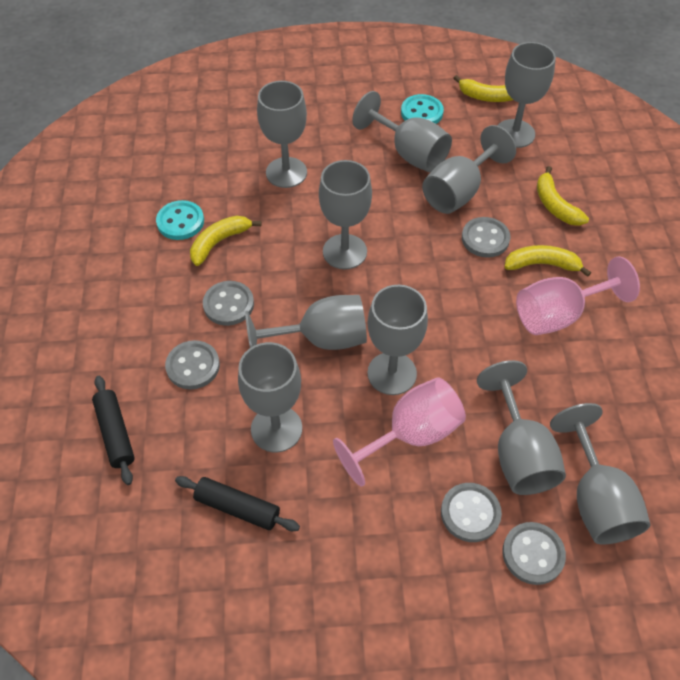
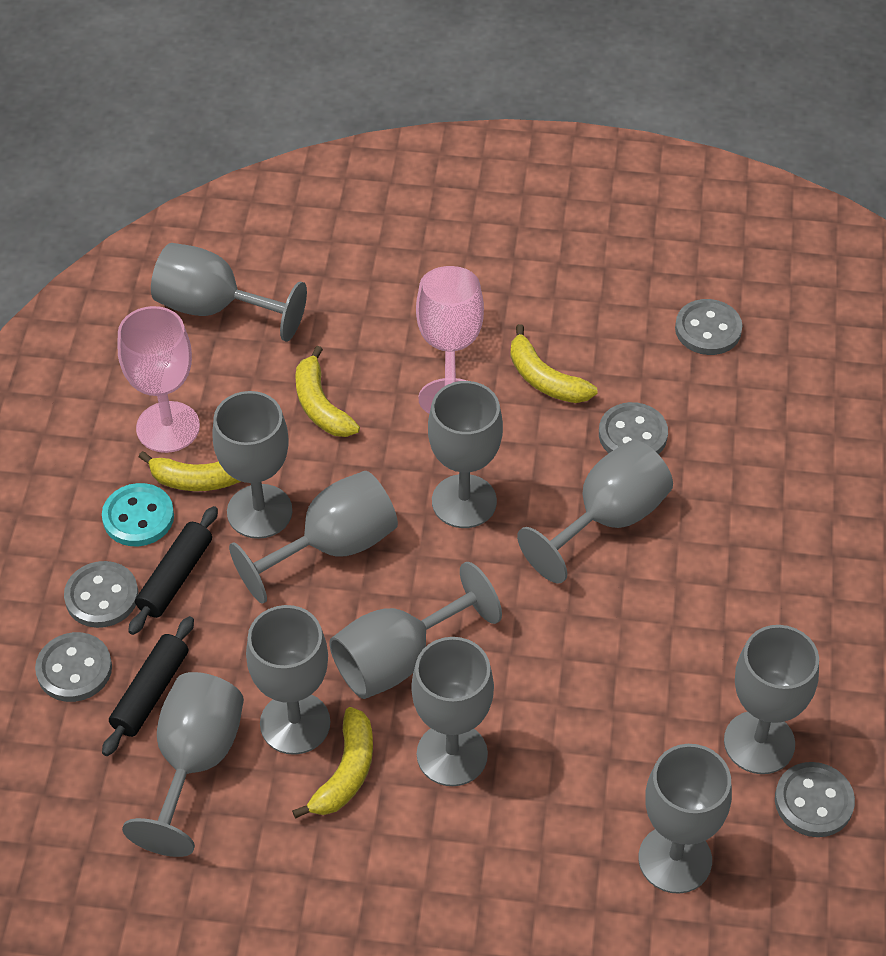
grey goblet: 10 -> 11
turquoise button: 2 -> 1

